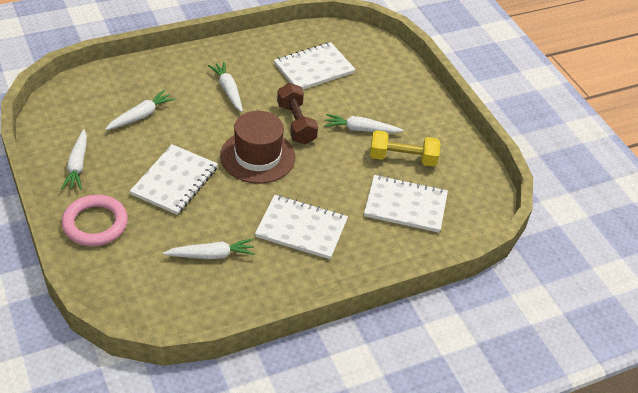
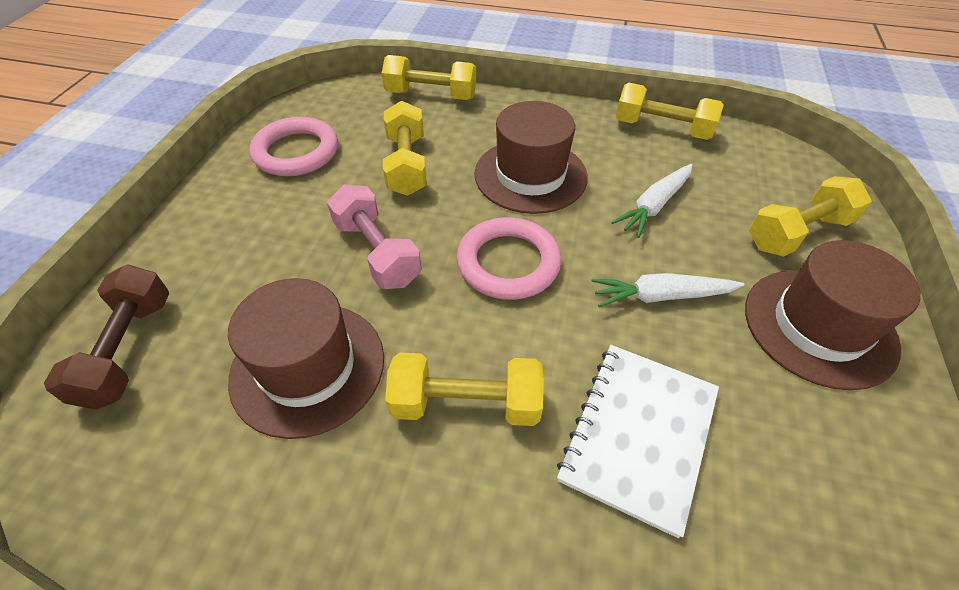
brown hat: 1 -> 3
pink dumbbell: 0 -> 1
pink ring: 1 -> 2
white carrot: 5 -> 2
white notebook: 4 -> 1
yellow dumbbell: 1 -> 5

